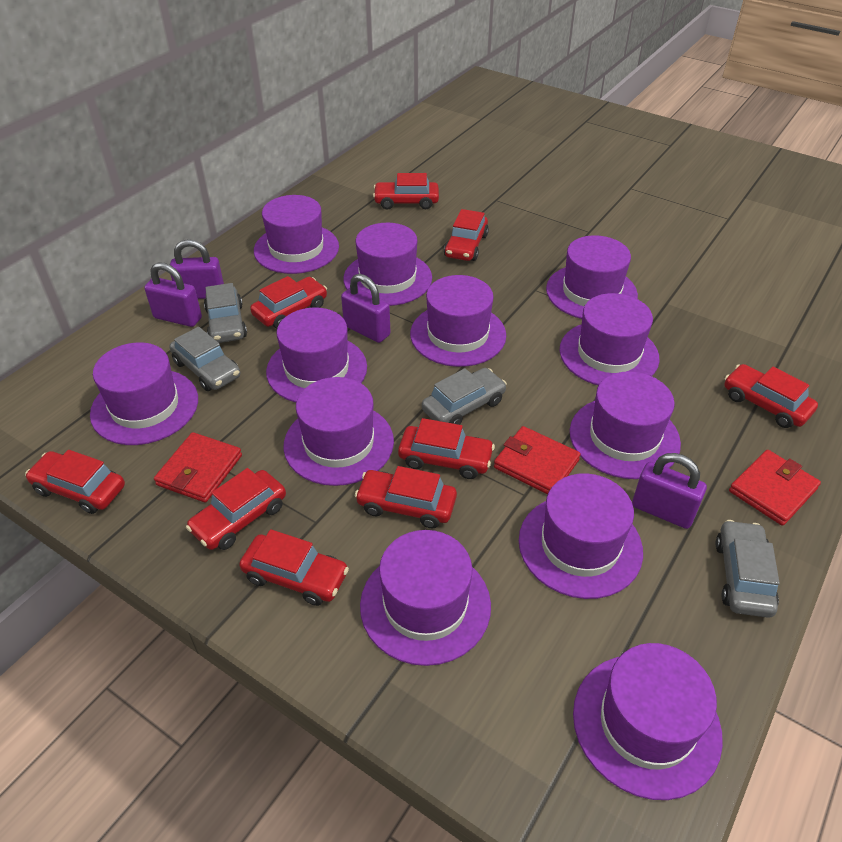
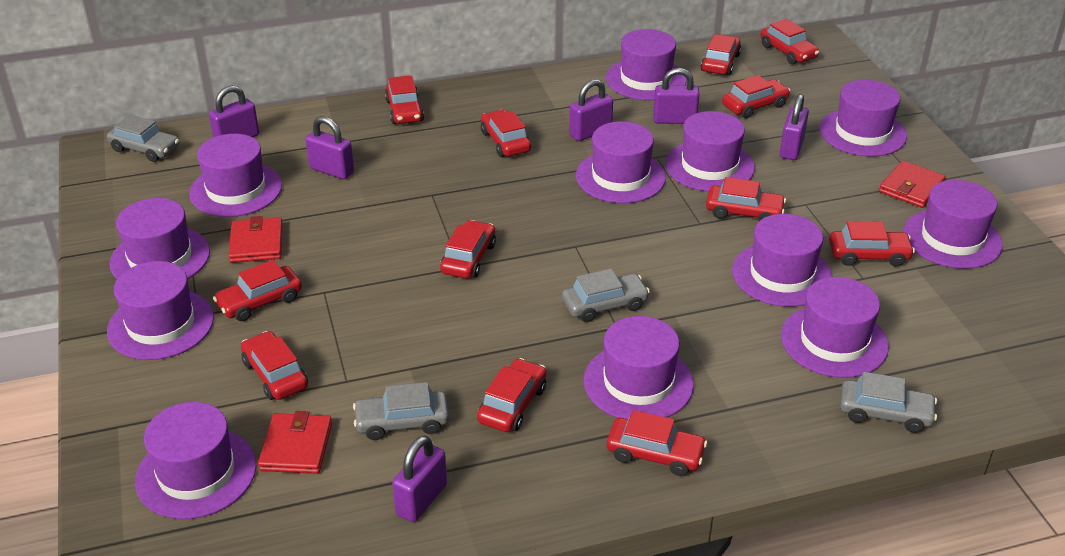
purple padlock: 4 -> 6
red car: 9 -> 12

